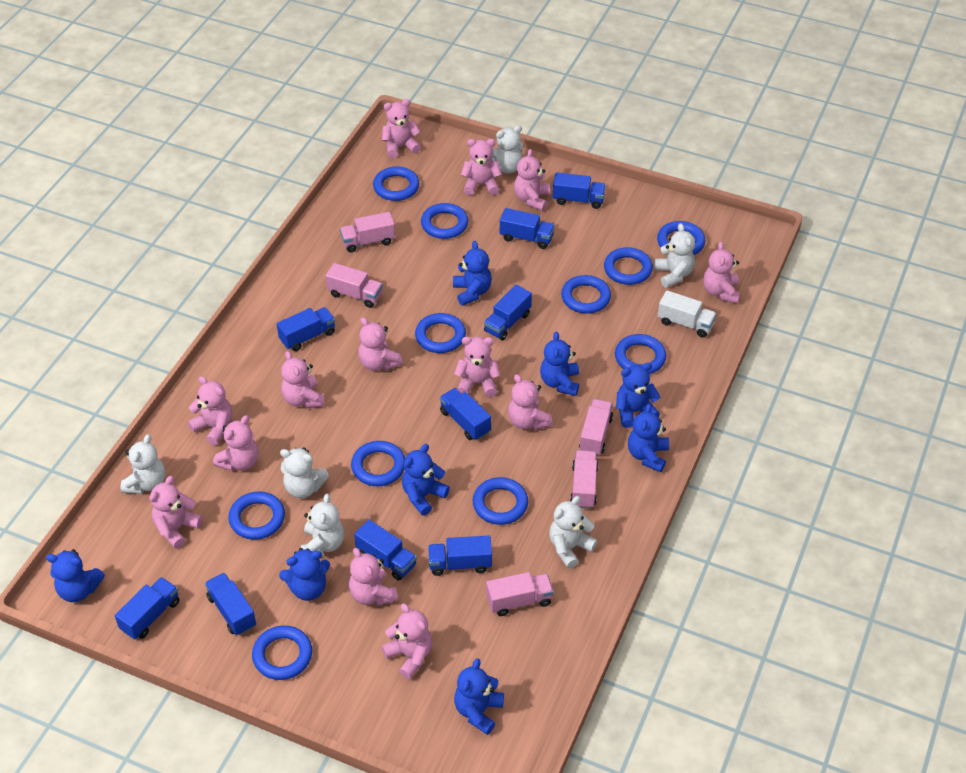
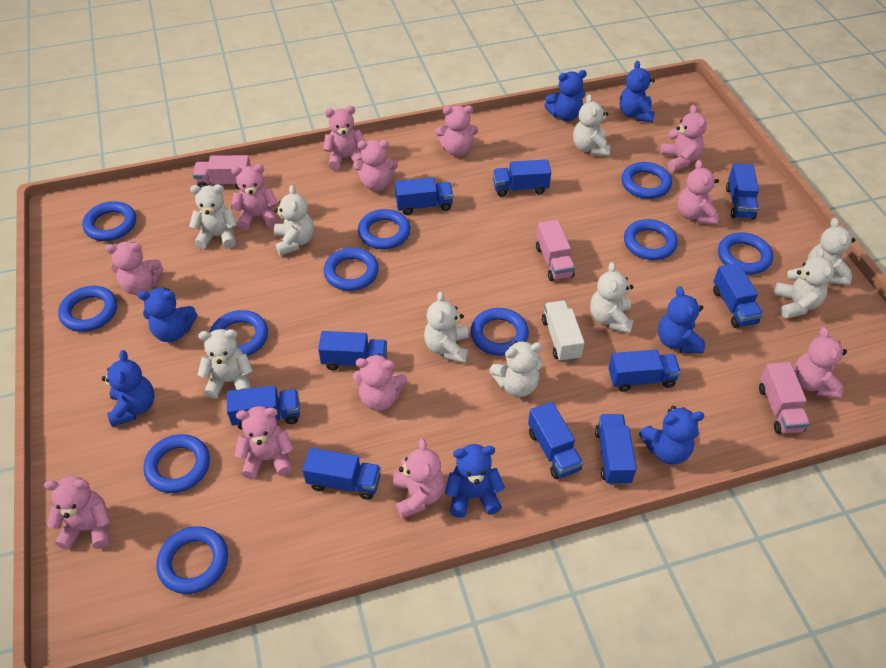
blue teddy bear: 8 -> 7
blue truck: 9 -> 10
pink teddy bear: 13 -> 12
pink truck: 5 -> 3
white teddy bear: 6 -> 9

